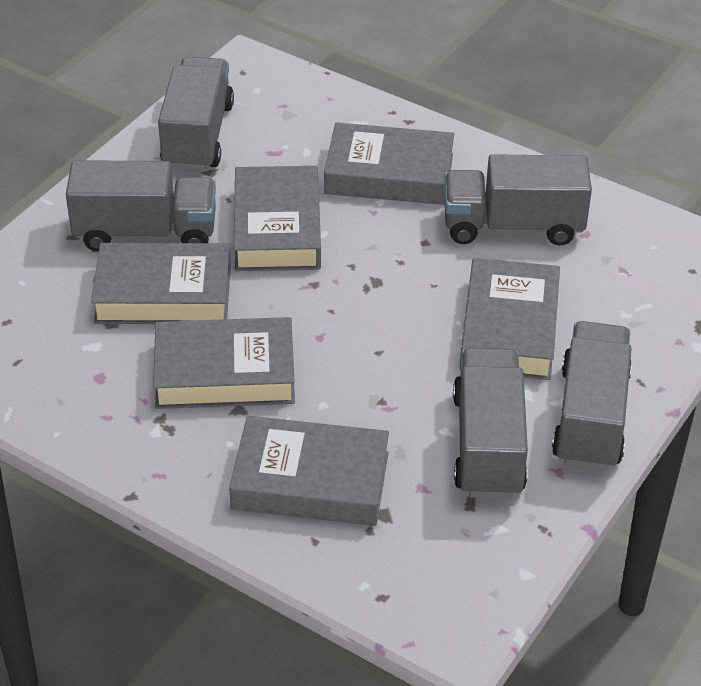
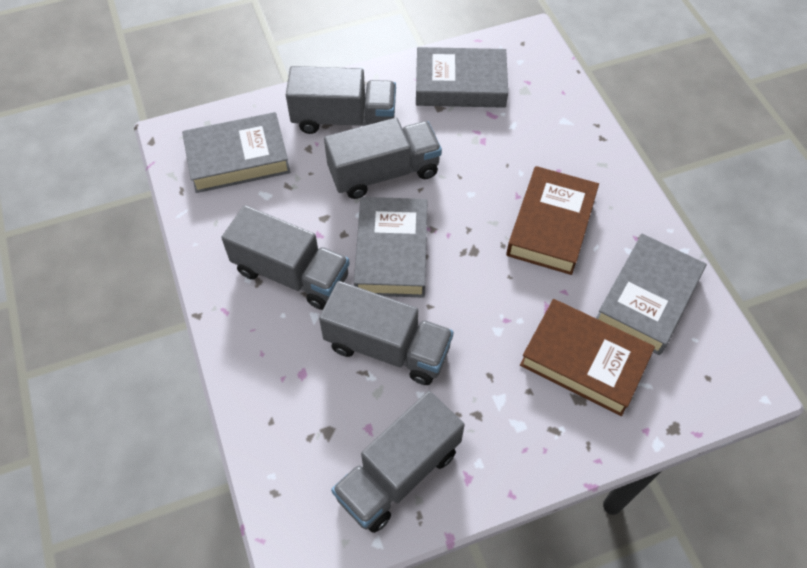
brown book: 0 -> 2
grey book: 6 -> 4

